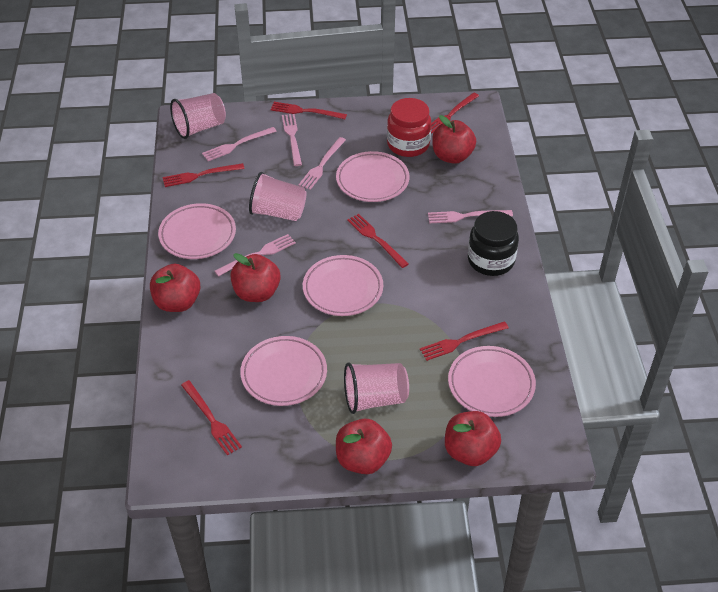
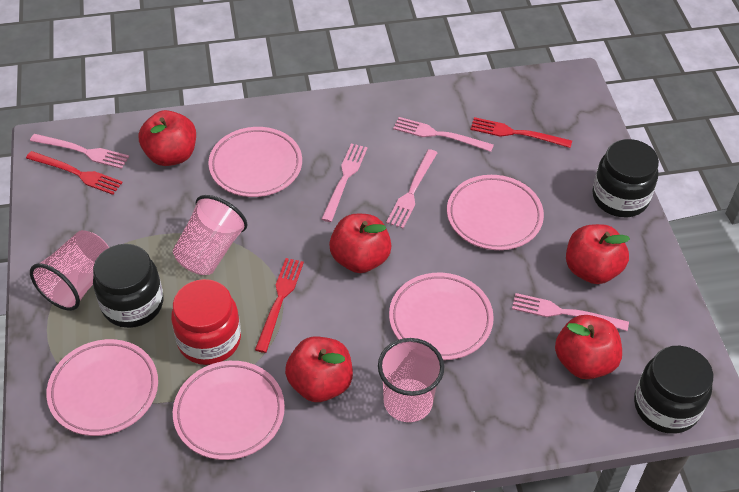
black jar: 1 -> 3
red fork: 6 -> 3

